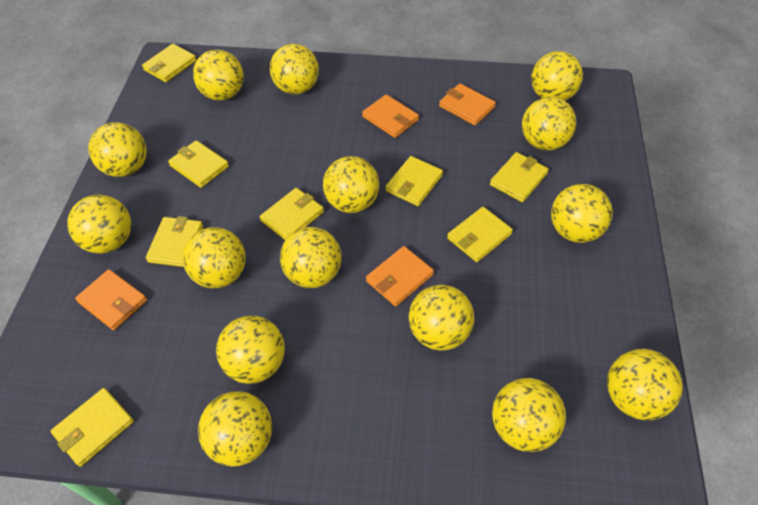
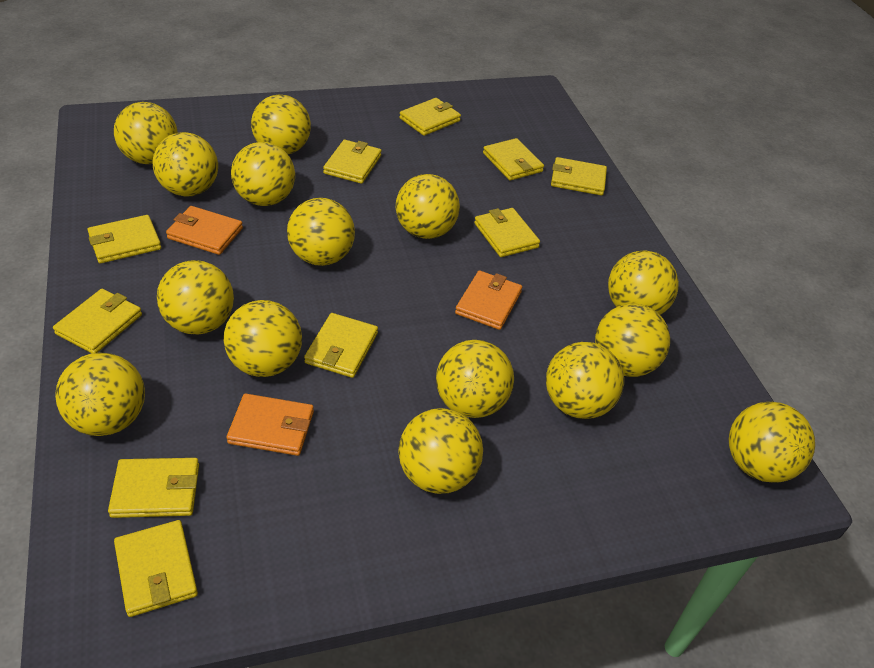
orange wallet: 4 -> 3
yellow wallet: 8 -> 10

